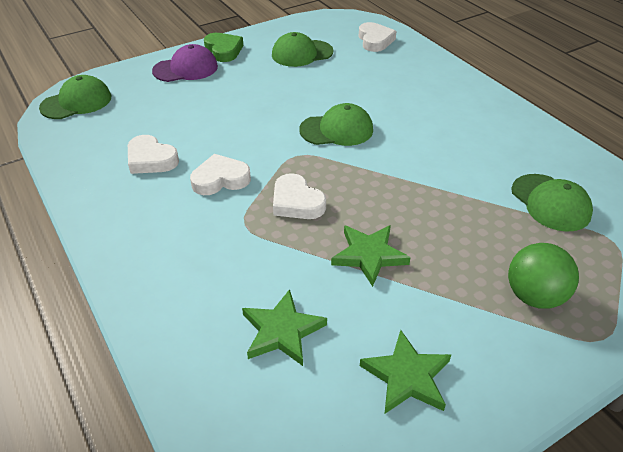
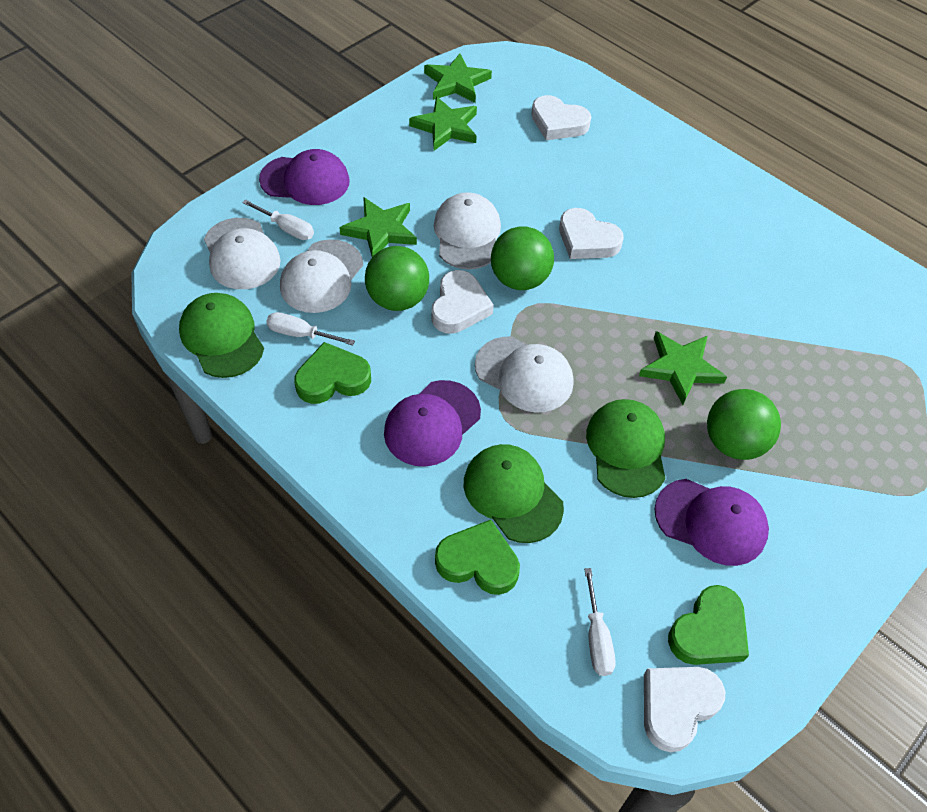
green ball: 1 -> 3
green cap: 4 -> 3
green heart: 1 -> 3
green star: 3 -> 4
purple cap: 1 -> 3
white cap: 0 -> 4
white screwdriver: 0 -> 3

